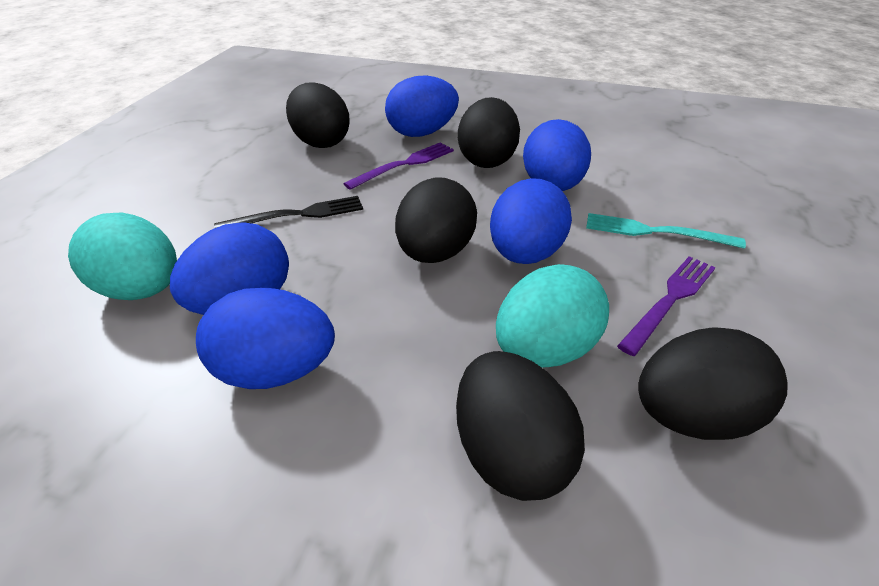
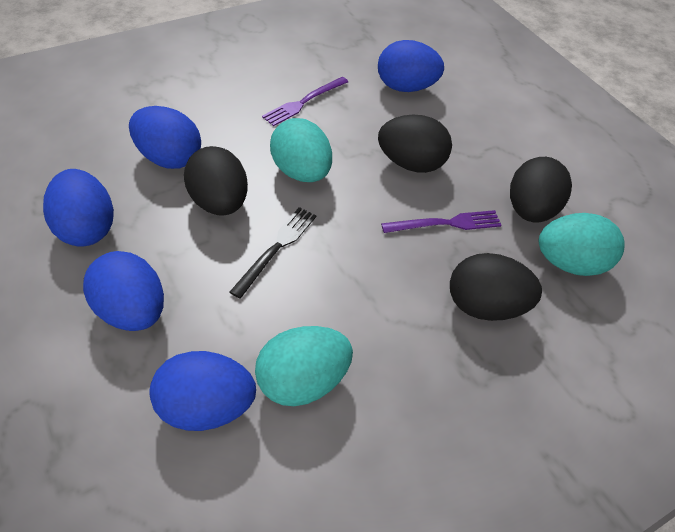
black egg: 5 -> 4
turquoise egg: 2 -> 3
turquoise fork: 1 -> 0

